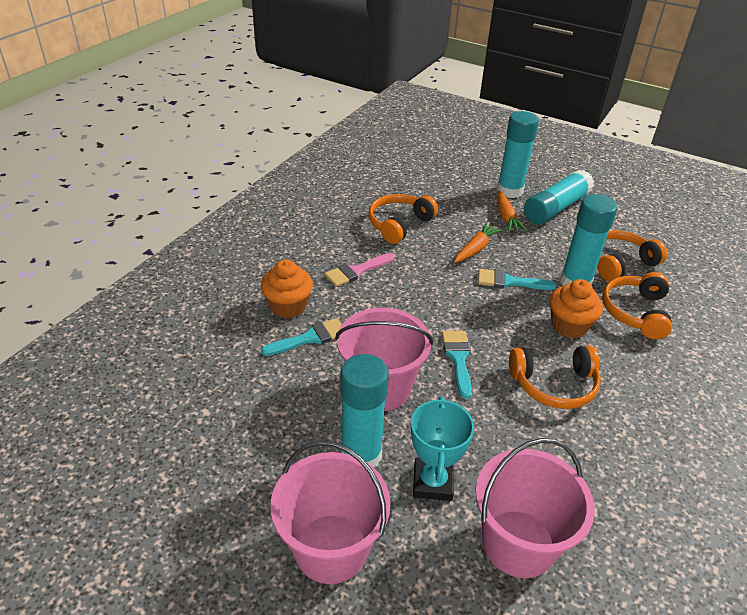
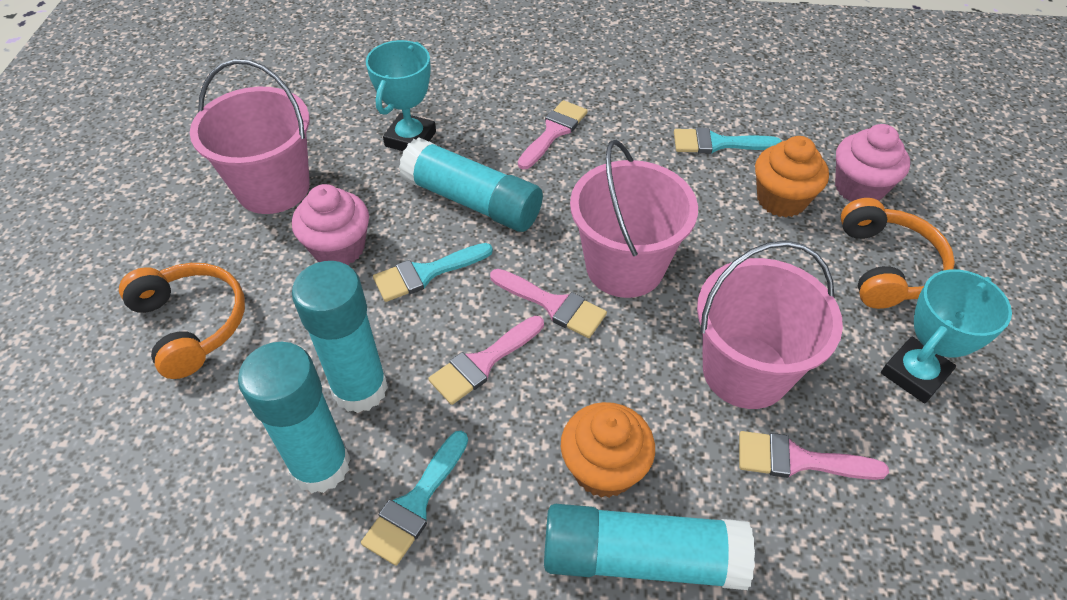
orange carrot: 2 -> 0
orange headphones: 4 -> 2
pink brush: 1 -> 4
pink cupcake: 0 -> 2
turquoise trophy: 1 -> 2

